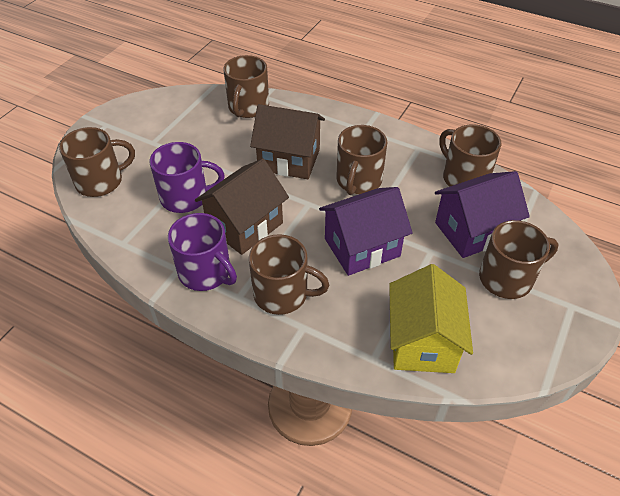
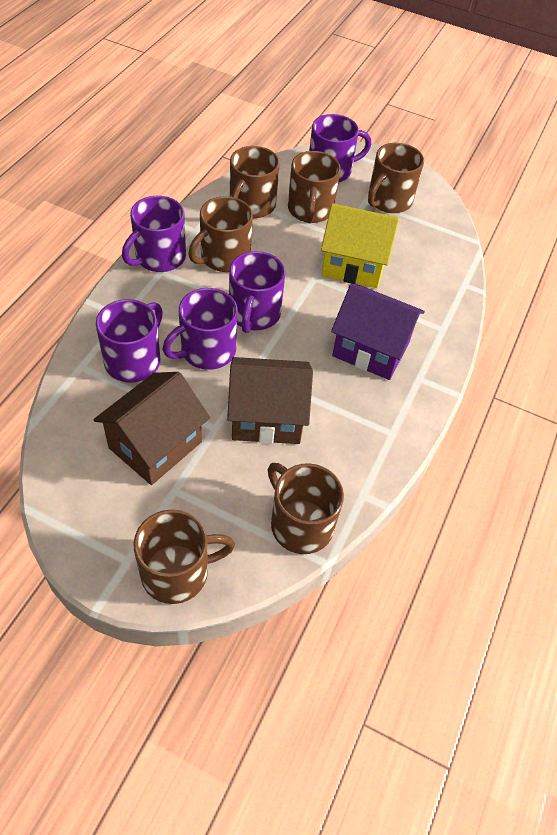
purple house: 2 -> 1
purple mug: 2 -> 5

